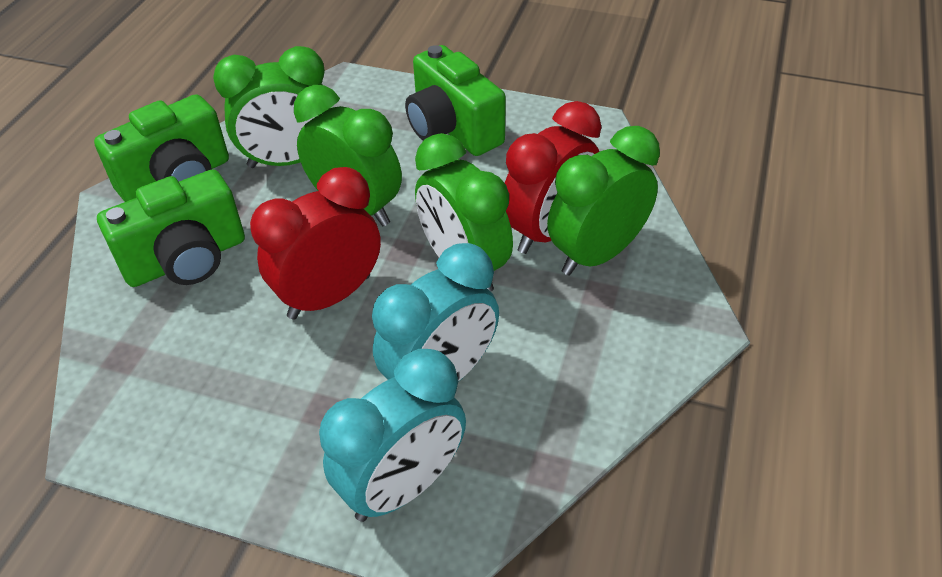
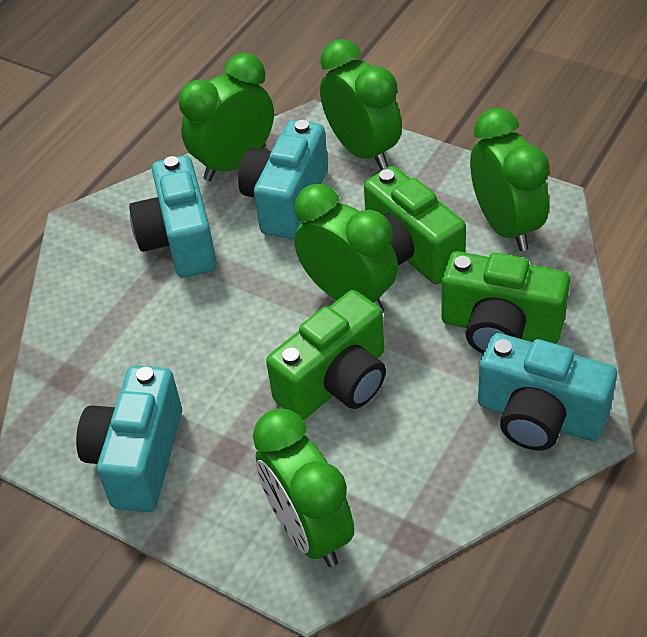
green clock: 4 -> 5
red clock: 2 -> 0
turquoise camera: 0 -> 4
turquoise clock: 2 -> 0

